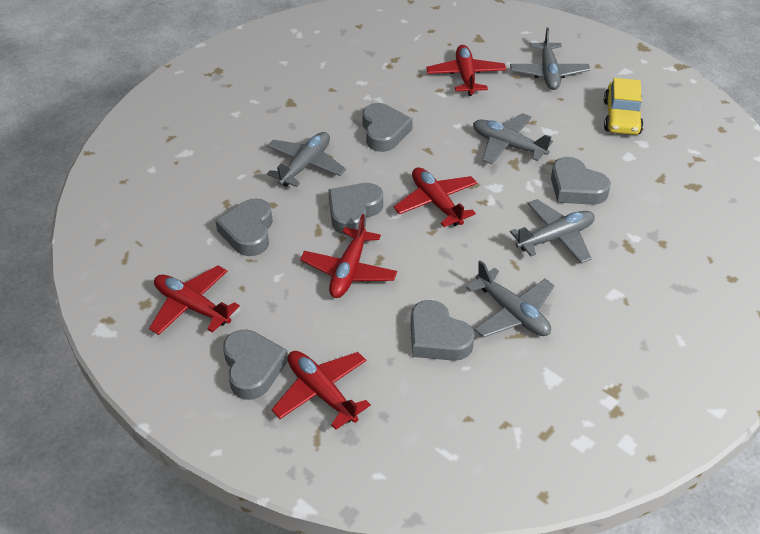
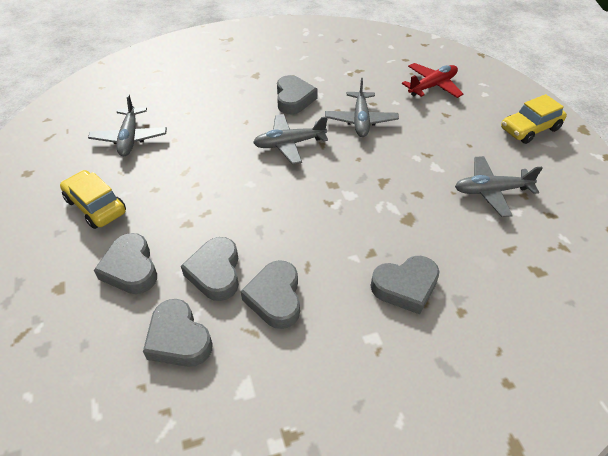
grey plane: 5 -> 4
red plane: 5 -> 1
yellow car: 1 -> 2

